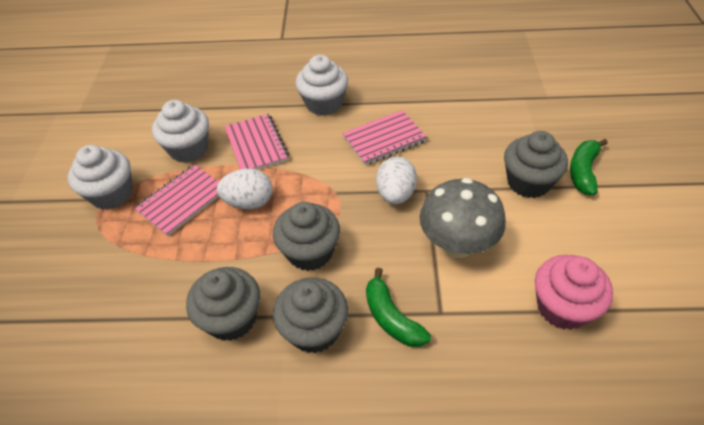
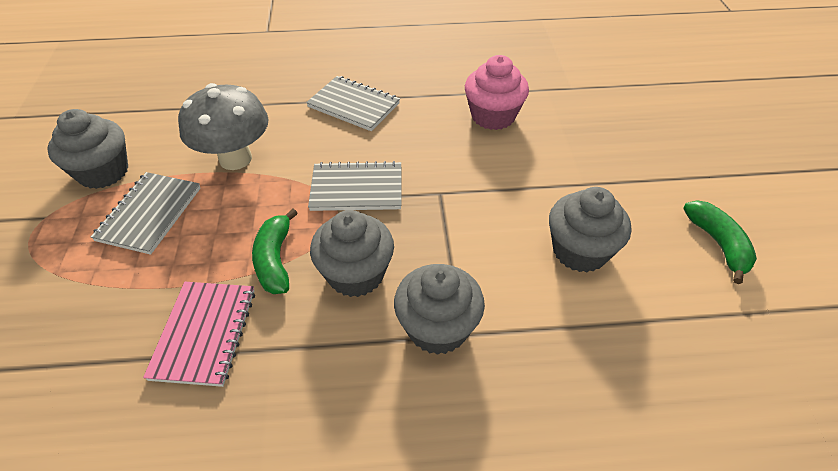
grey notebook: 0 -> 3
pink notebook: 3 -> 1
white cupcake: 3 -> 0
white egg: 2 -> 0

